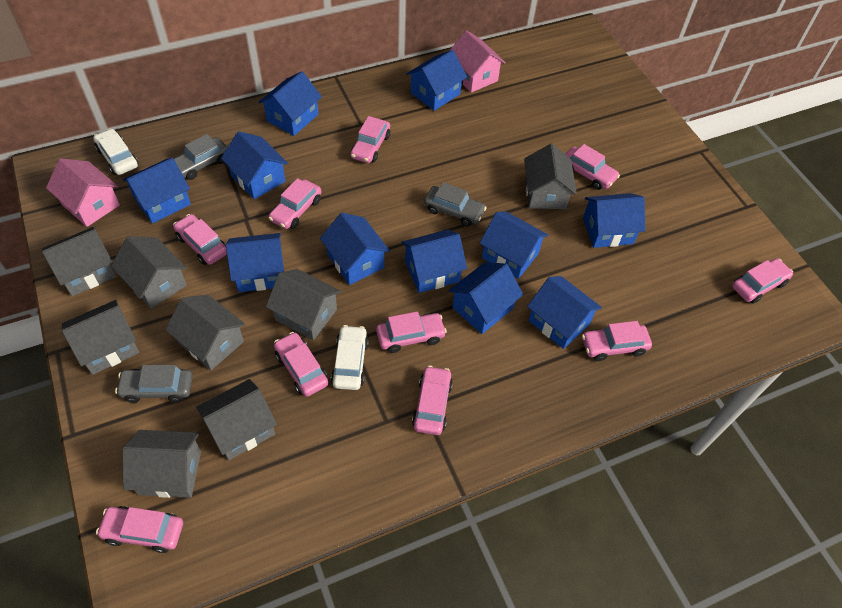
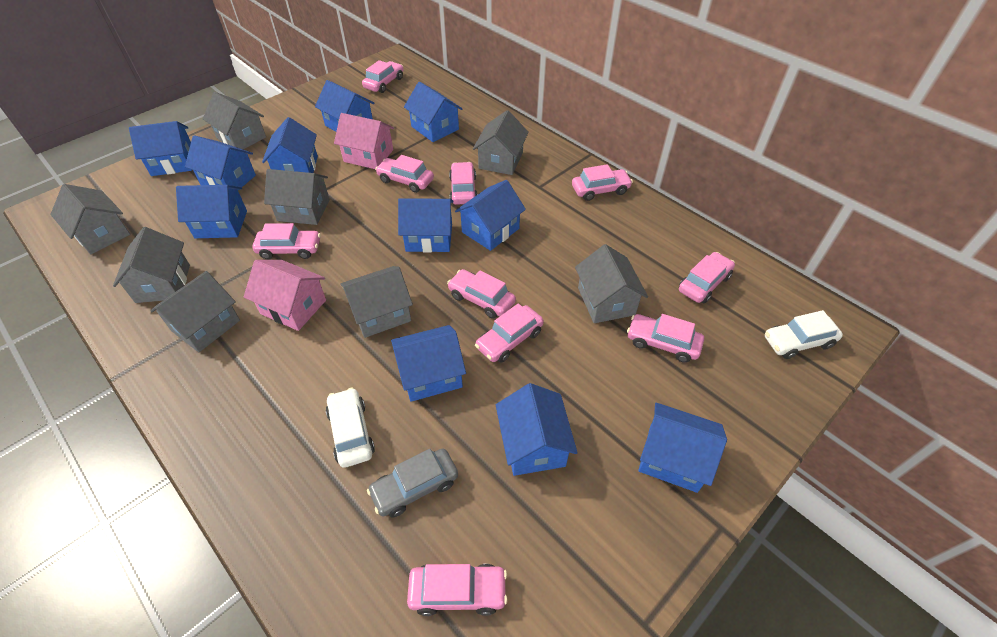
grey car: 3 -> 1

